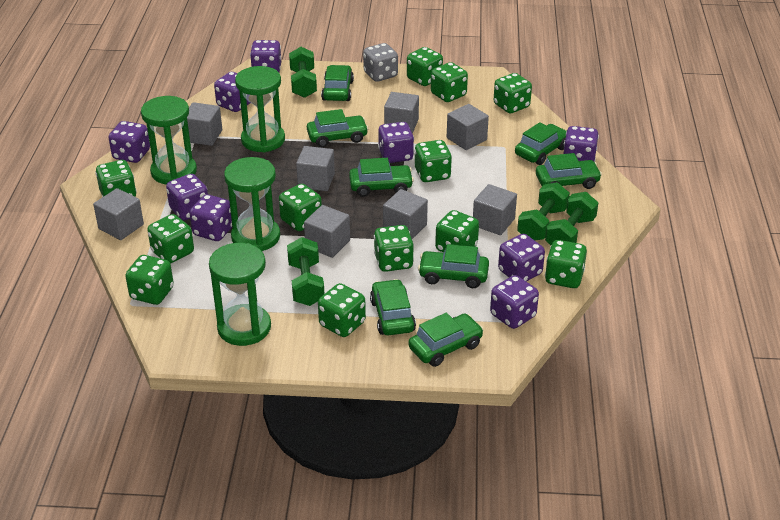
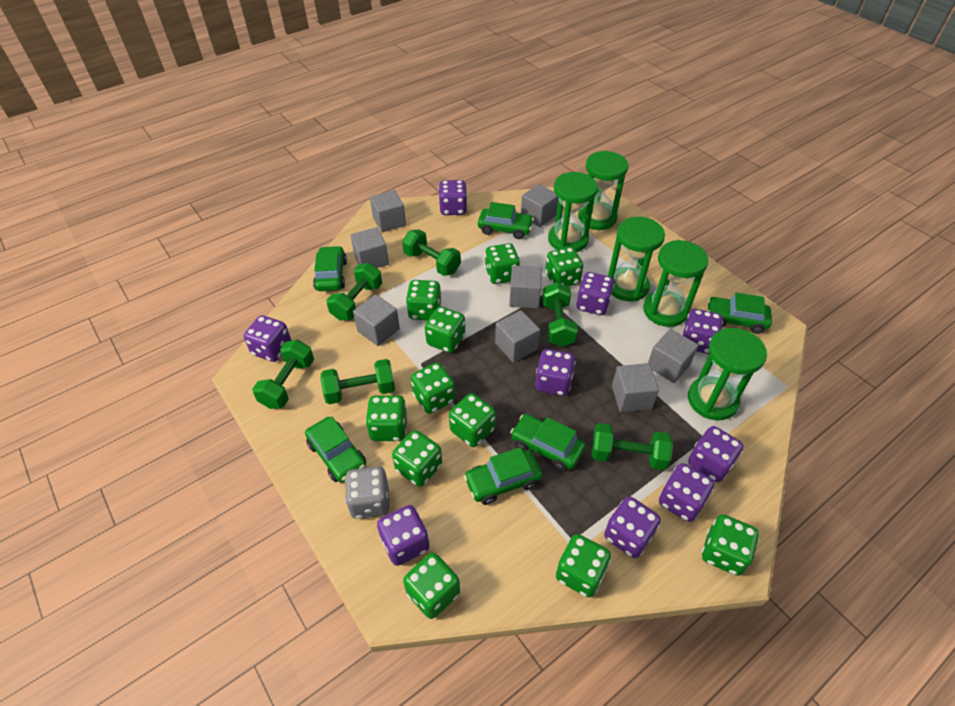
green car: 8 -> 6
green dice: 12 -> 11
green dumbbell: 4 -> 6
green hourglass: 4 -> 5

